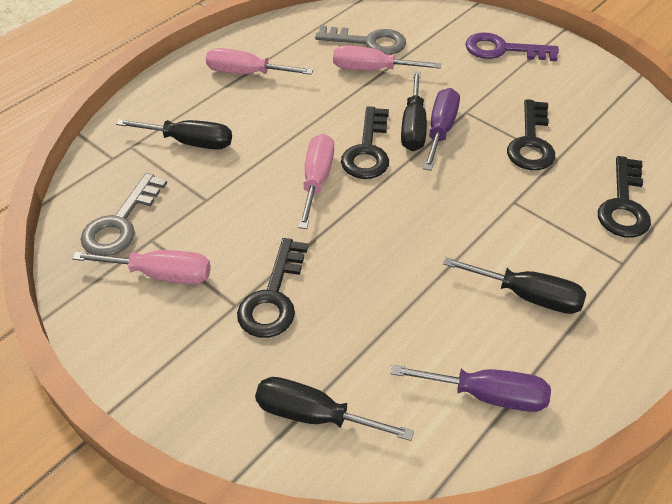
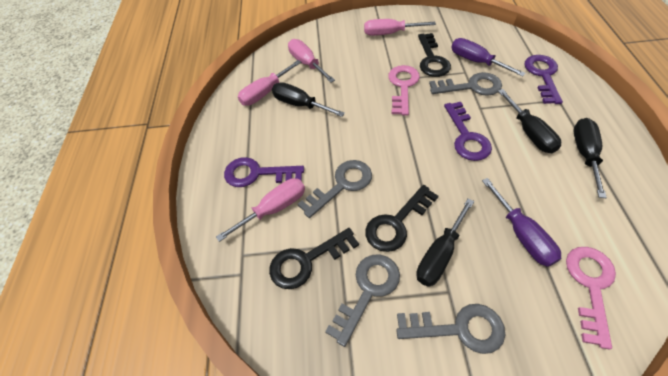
black key: 4 -> 3
grey key: 2 -> 4
pink key: 0 -> 2
purple key: 1 -> 3

